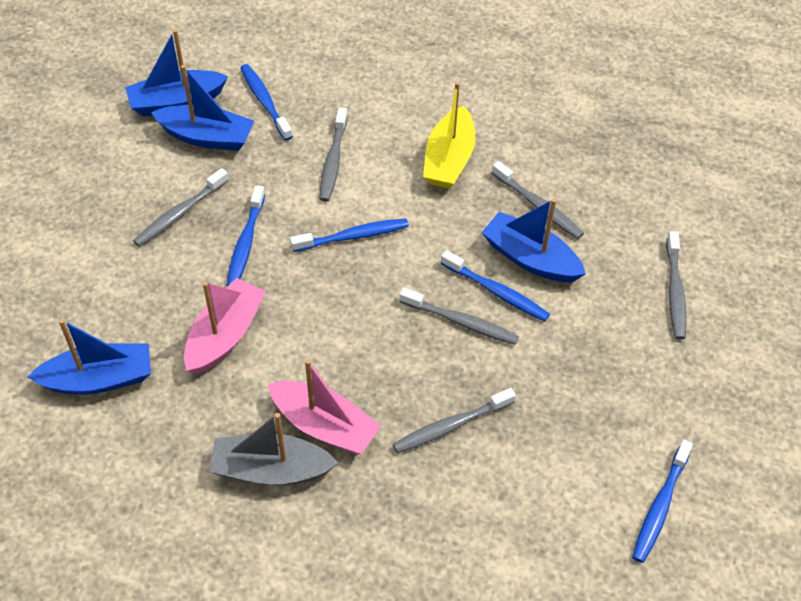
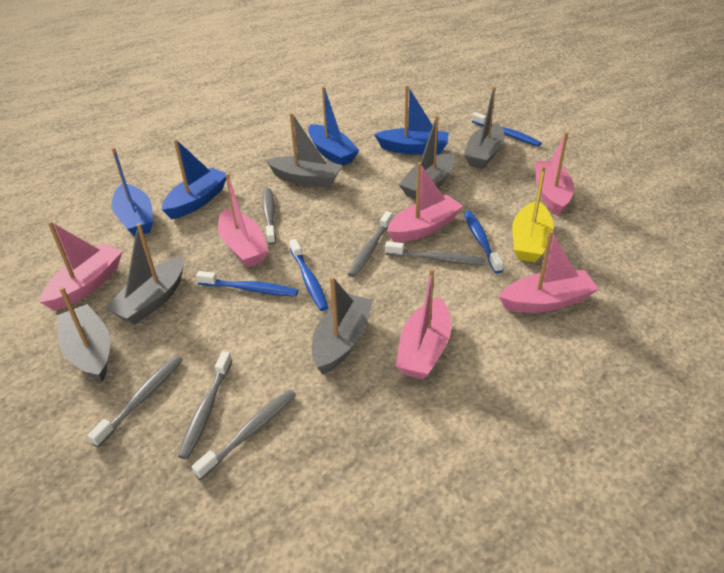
blue toothbrush: 5 -> 4
grey boat: 1 -> 6
pink boat: 2 -> 6

